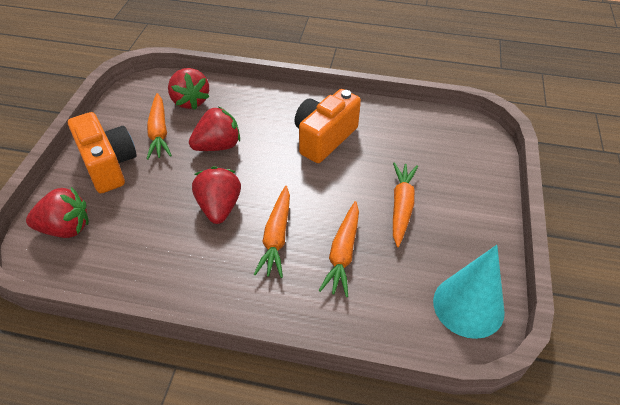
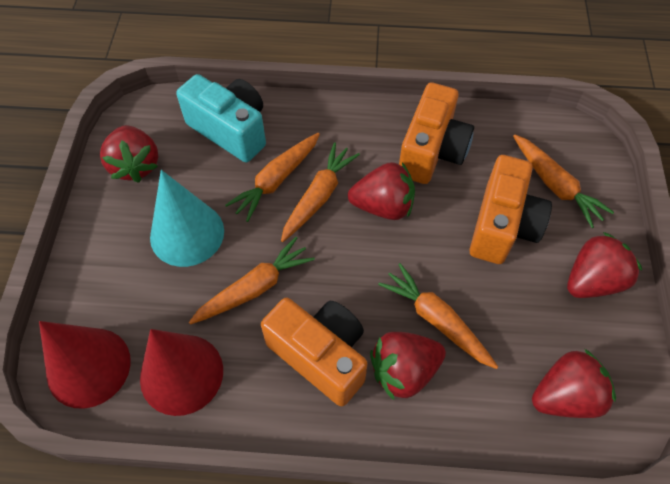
orange camera: 2 -> 3
orange carrot: 4 -> 5
red cone: 0 -> 2
red strawberry: 4 -> 5
turquoise camera: 0 -> 1

